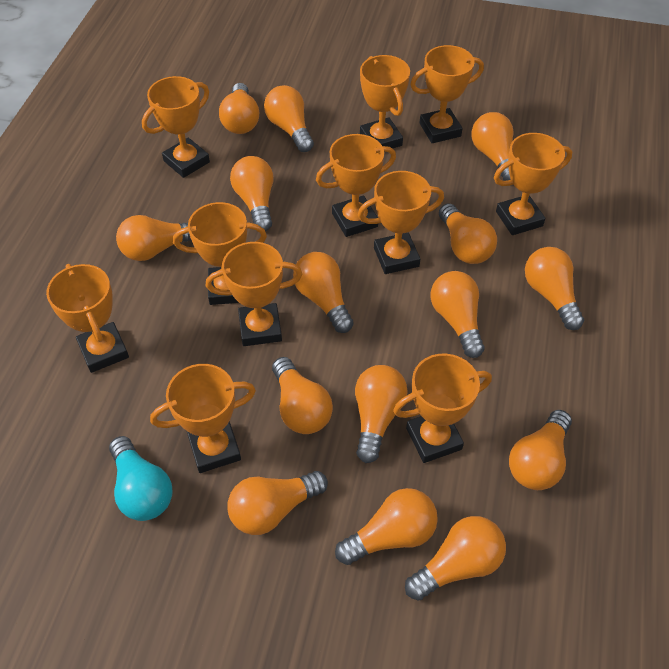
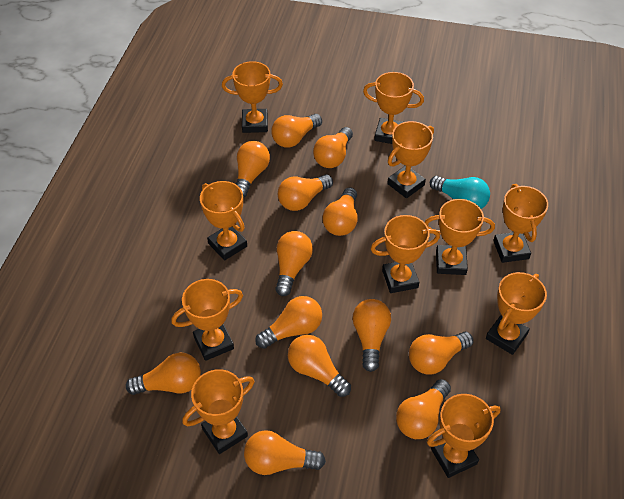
orange light bulb: 15 -> 13

